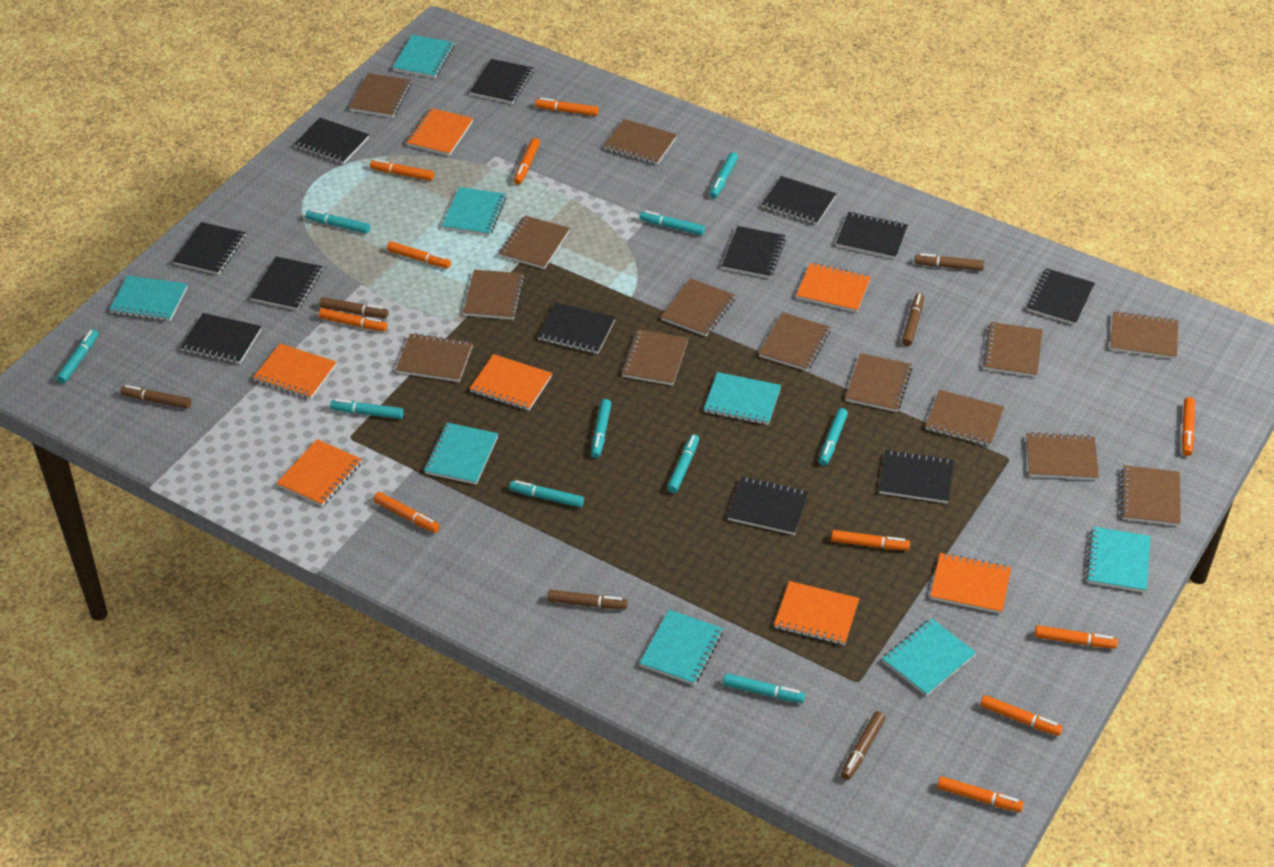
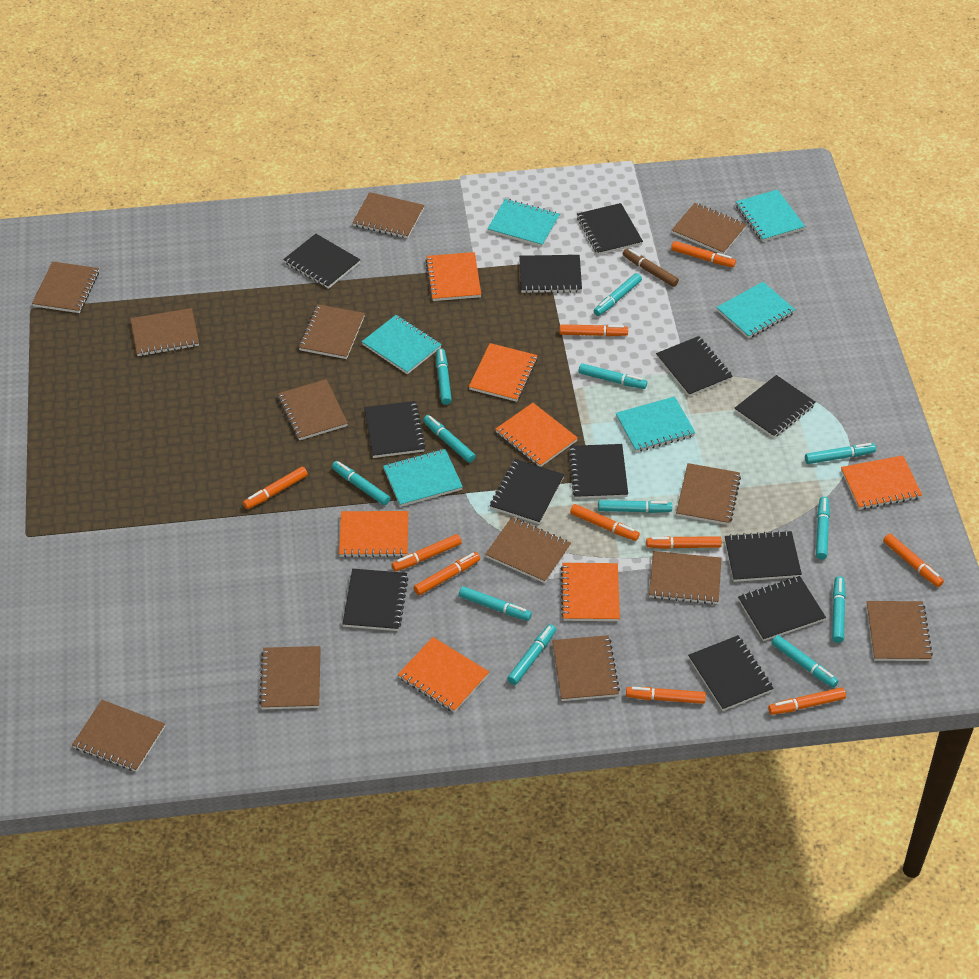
brown marker: 6 -> 1
brown notebook: 14 -> 13
orange marker: 11 -> 10
turquoise marker: 10 -> 12
turquoise notebook: 8 -> 6

